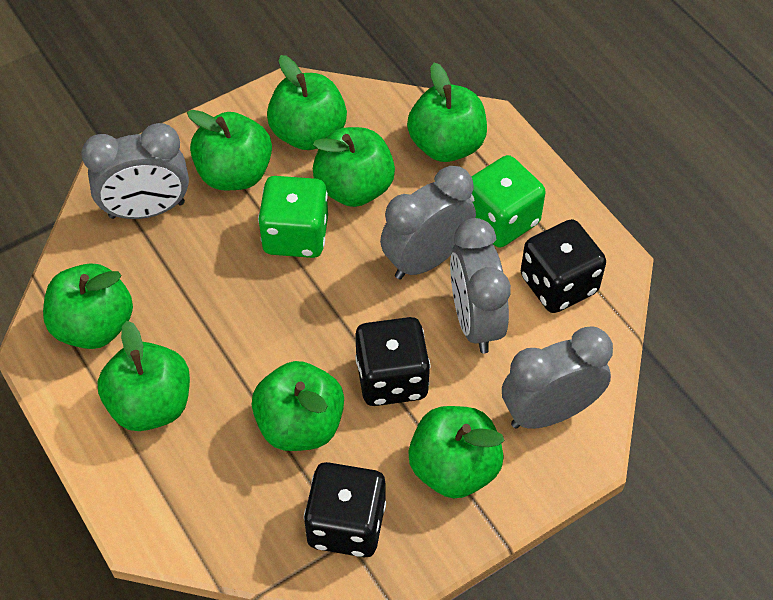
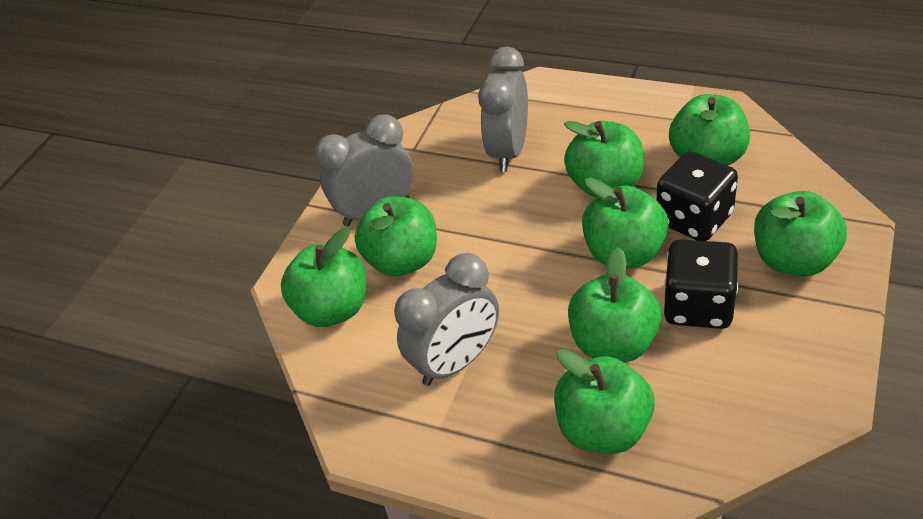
black dice: 3 -> 2
green dice: 2 -> 0
grey clock: 4 -> 3

